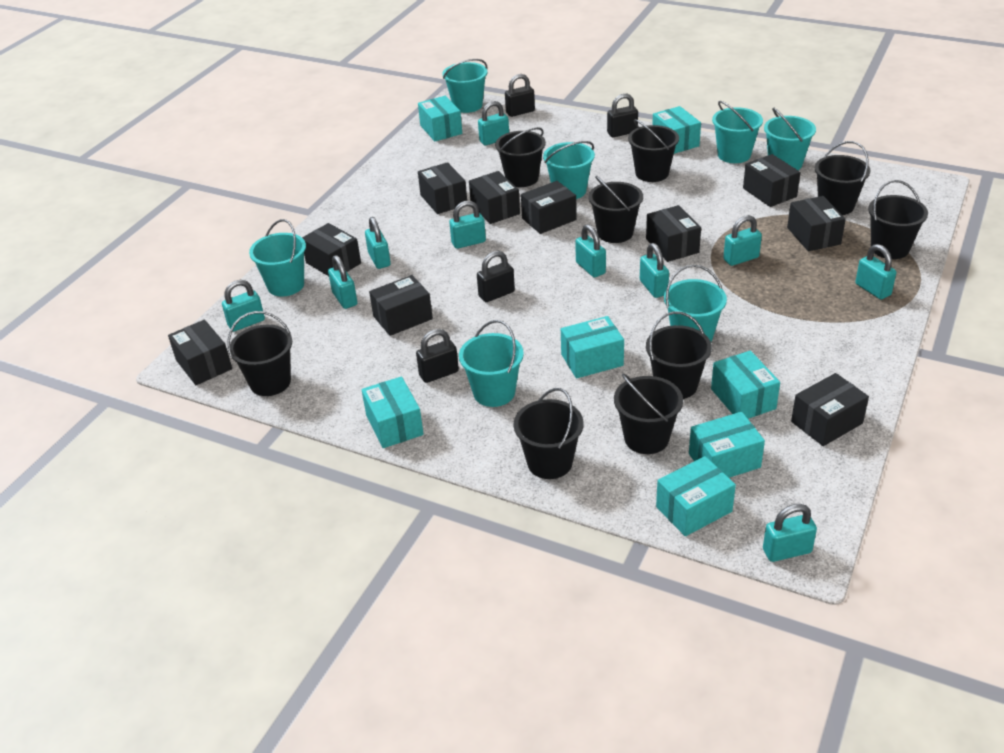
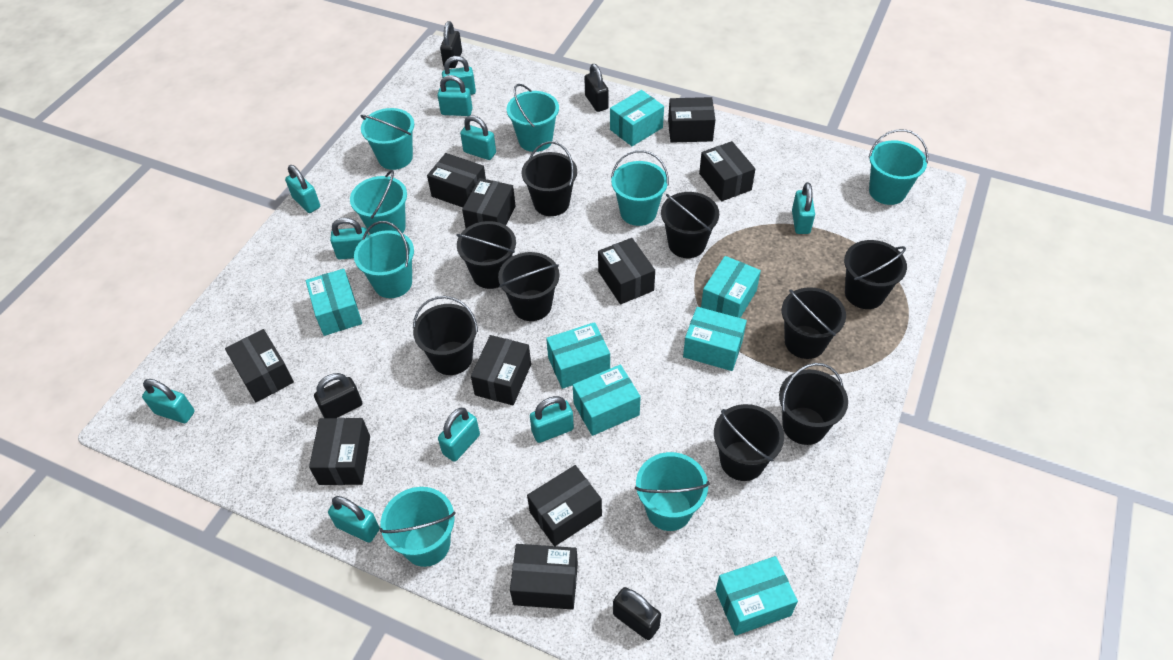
turquoise bucket: 7 -> 8

